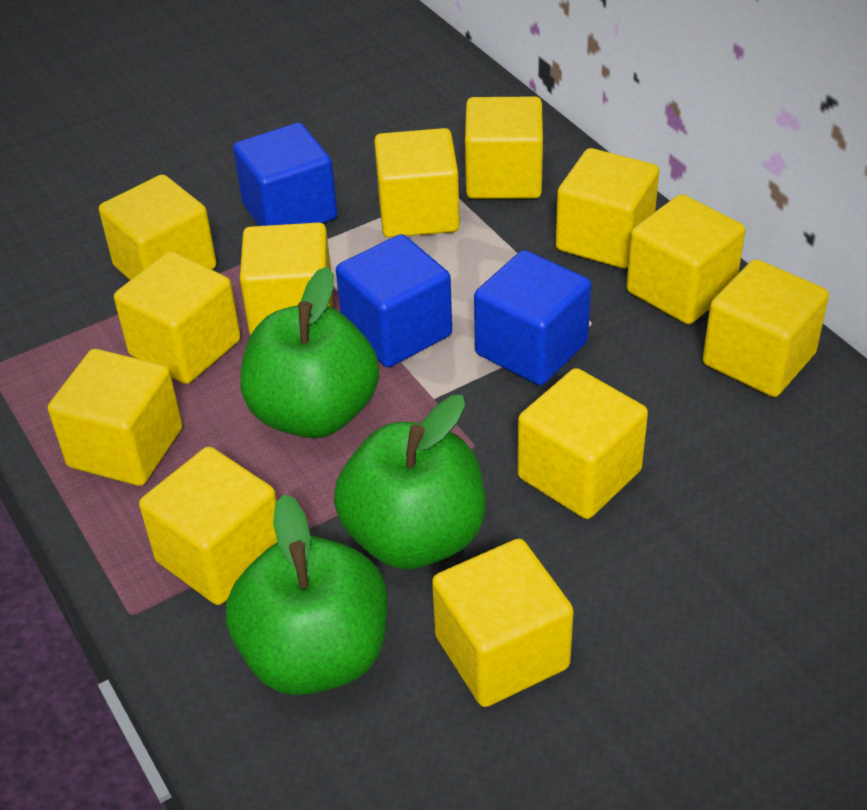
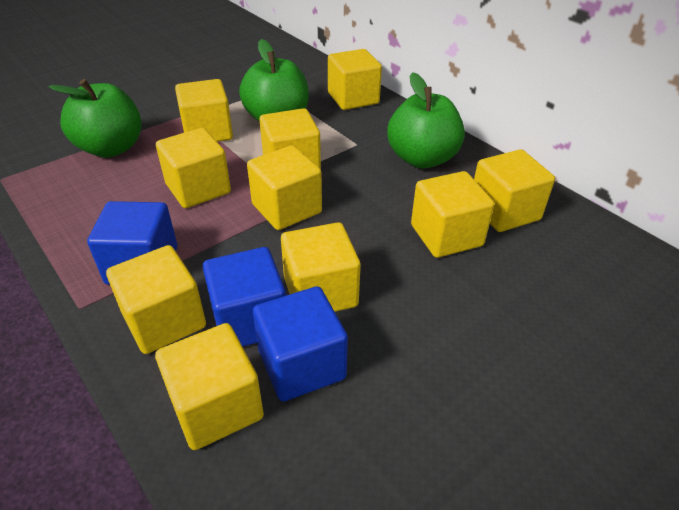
yellow cube: 12 -> 10

